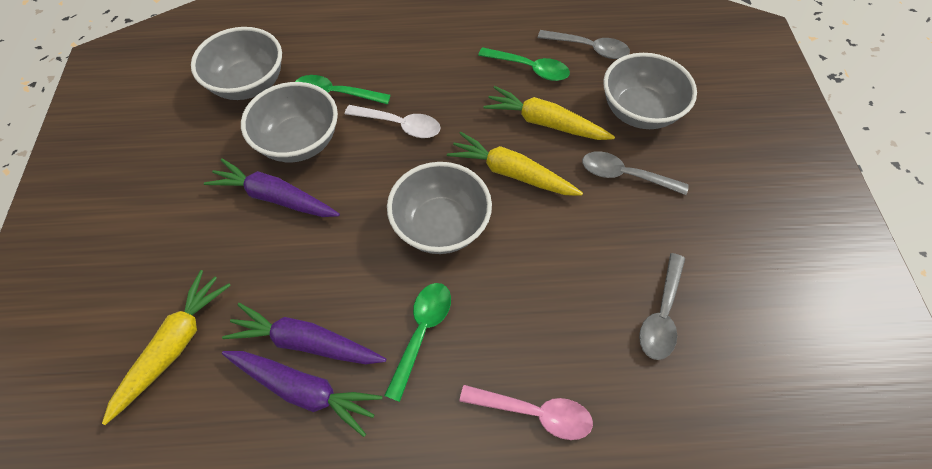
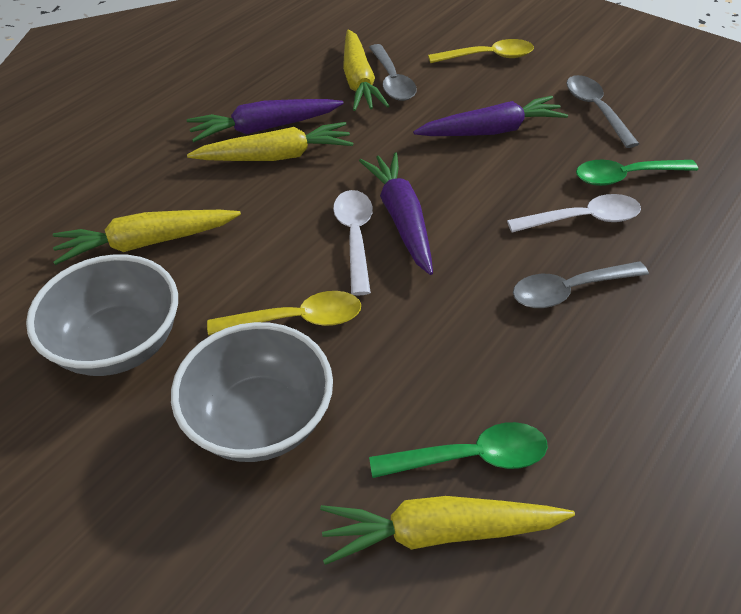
green spoon: 3 -> 2
grey bowl: 4 -> 2
pink spoon: 1 -> 0
white spoon: 1 -> 2
yellow carrot: 3 -> 4
yellow spoon: 0 -> 2

